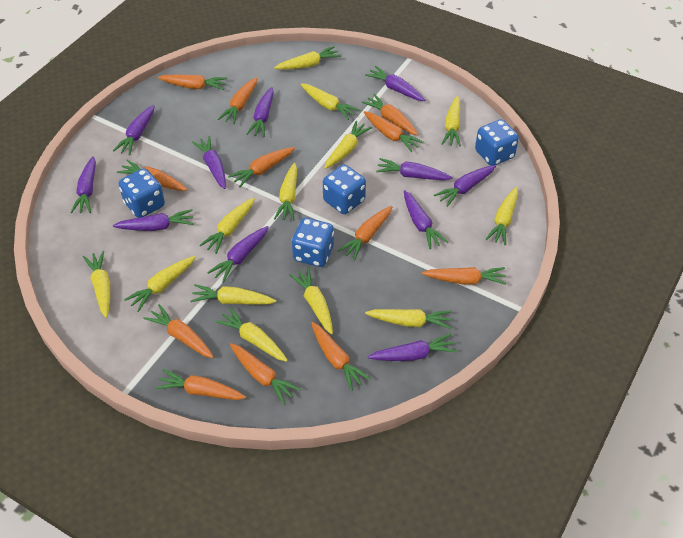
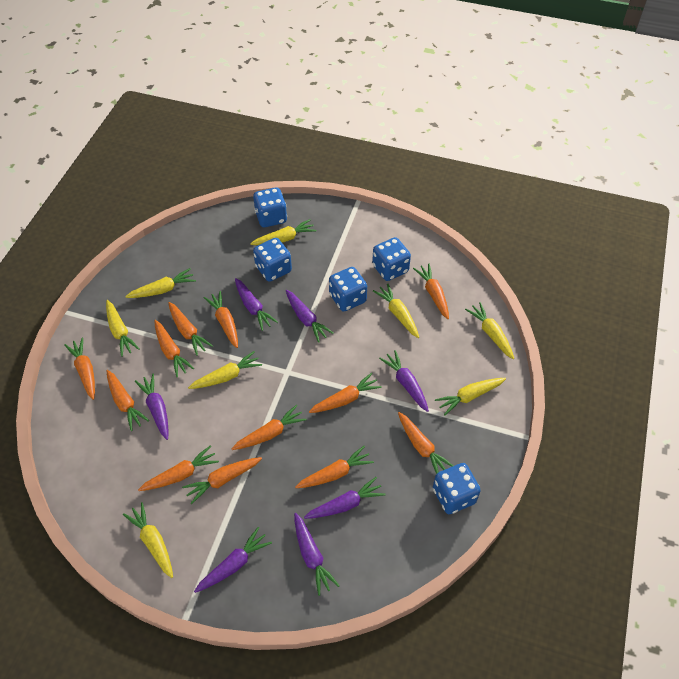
blue dice: 4 -> 5
purple carrot: 11 -> 7
yellow carrot: 13 -> 8

